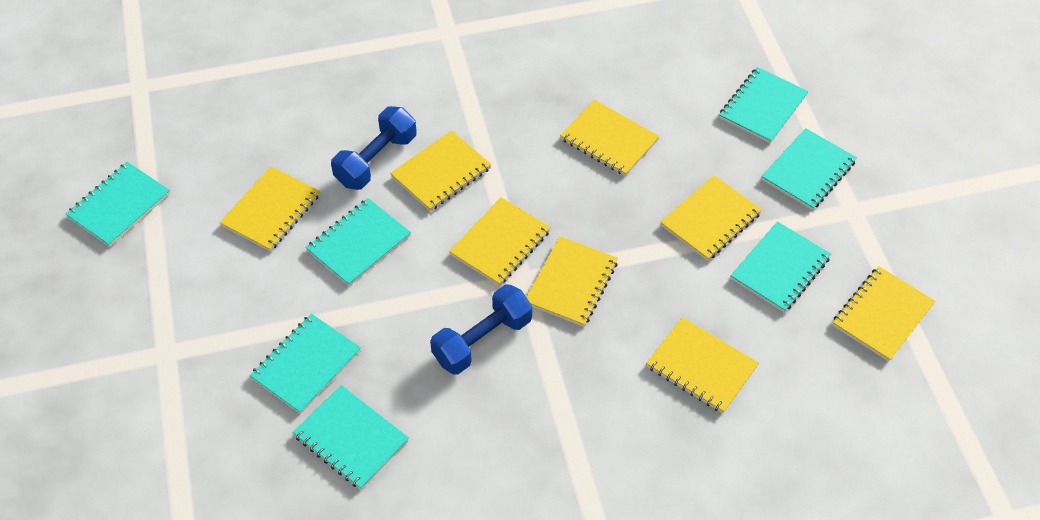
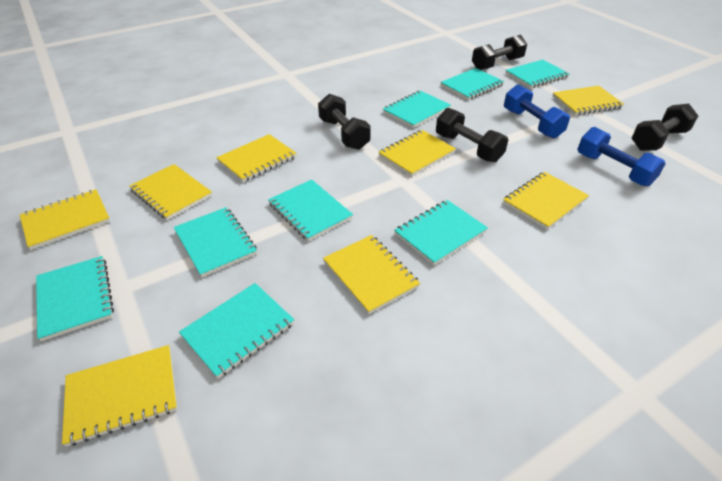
black dumbbell: 0 -> 4
turquoise notebook: 7 -> 8

